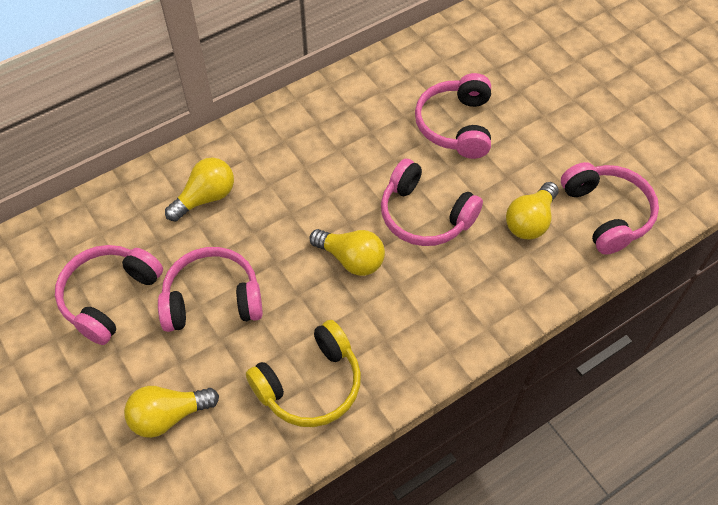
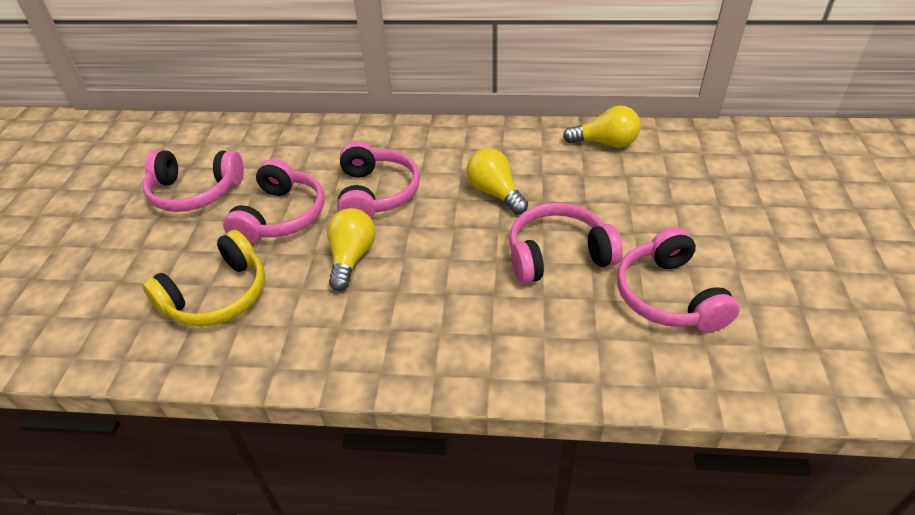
yellow light bulb: 4 -> 3

